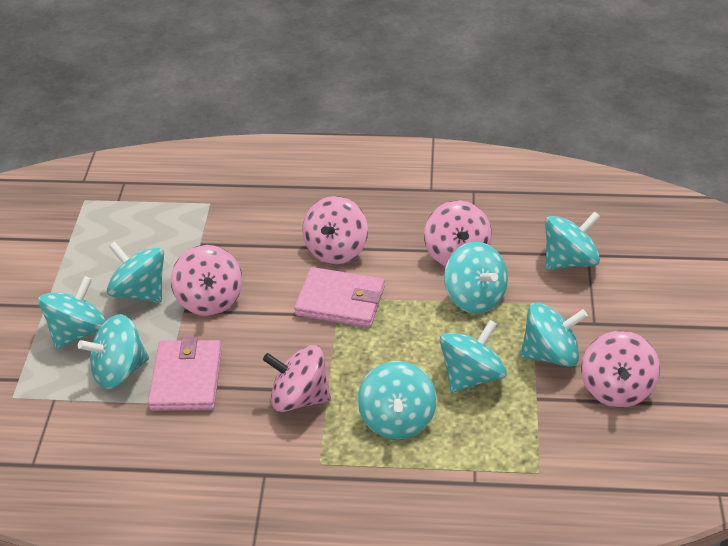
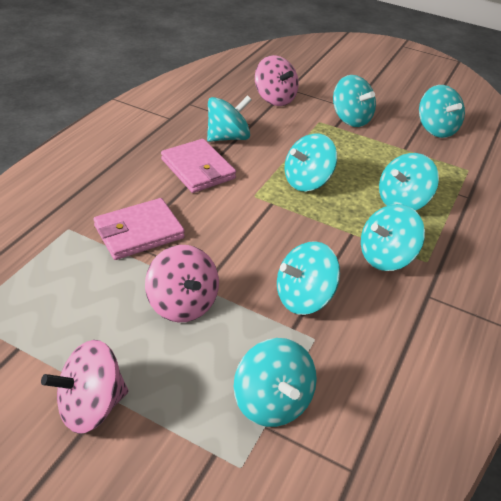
pink spinning top: 5 -> 3

